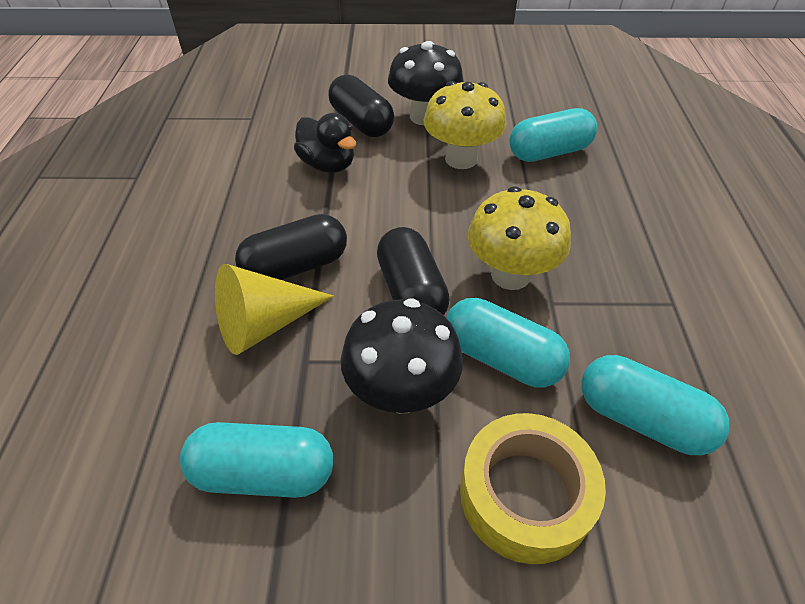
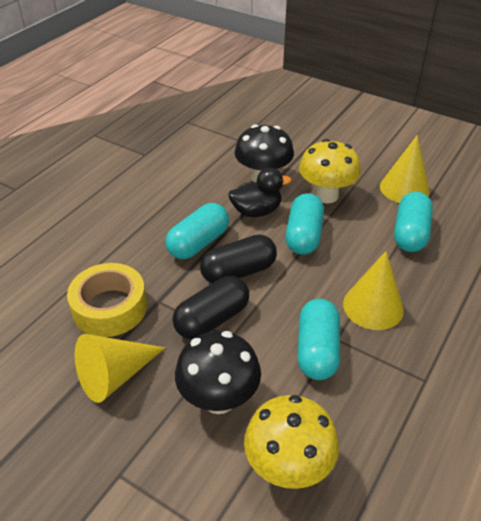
black capsule: 3 -> 2
yellow cone: 1 -> 3

